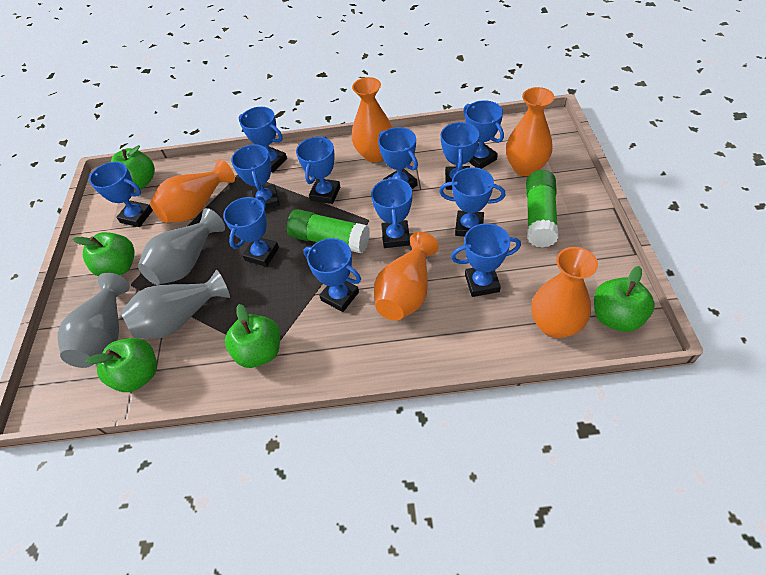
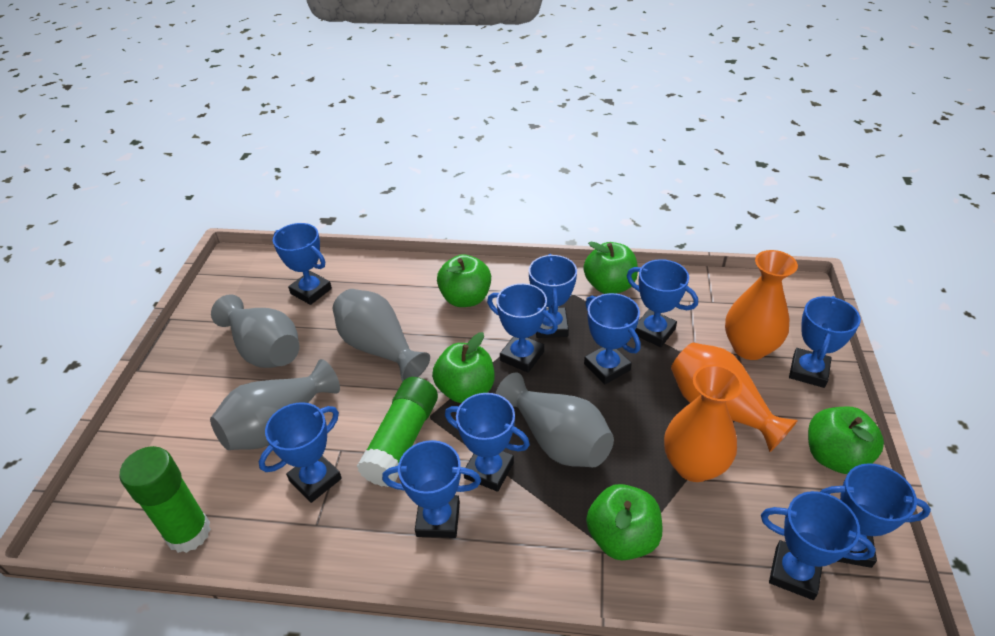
blue trophy: 12 -> 11
grey vase: 3 -> 4
orange vase: 5 -> 3

